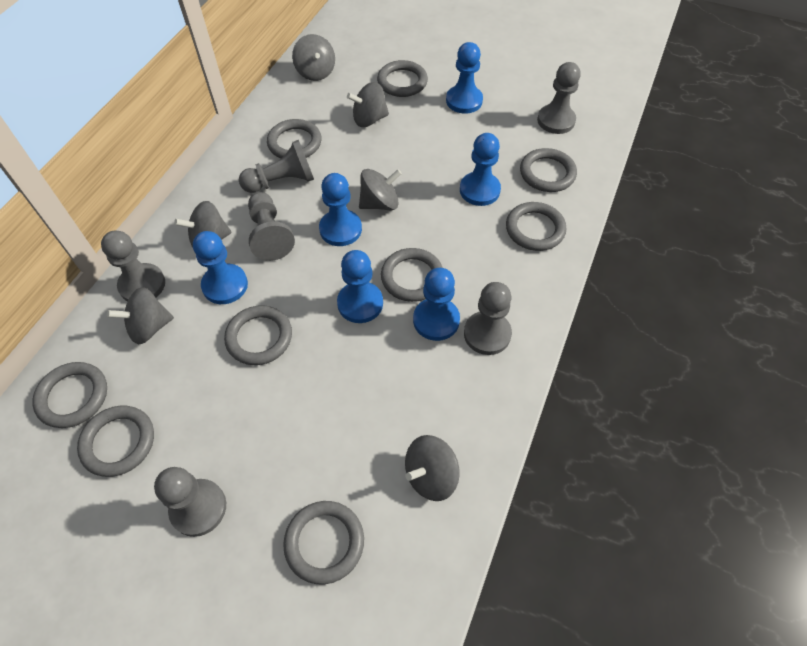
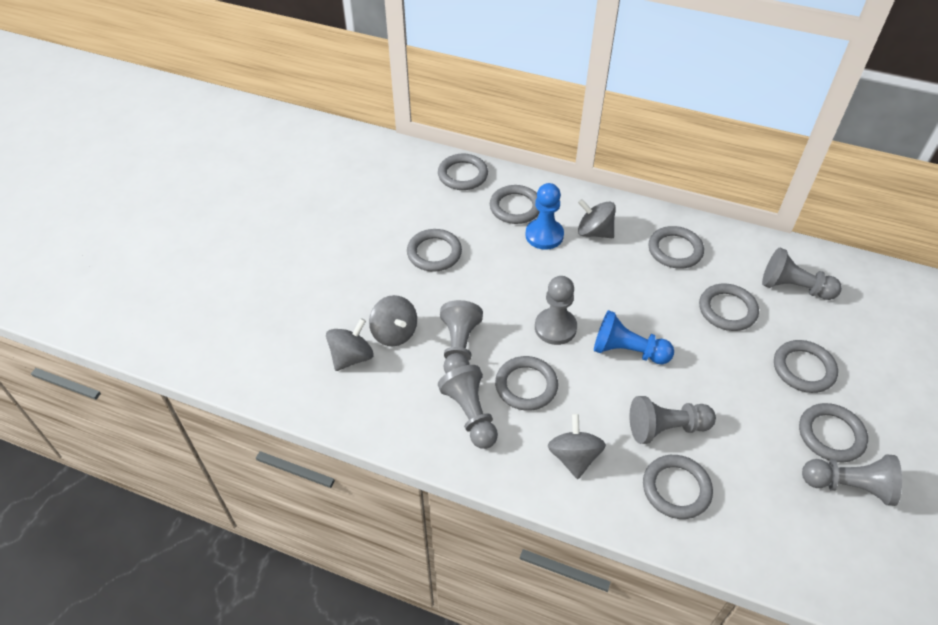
blue pawn: 6 -> 2
grey spinning top: 6 -> 4

